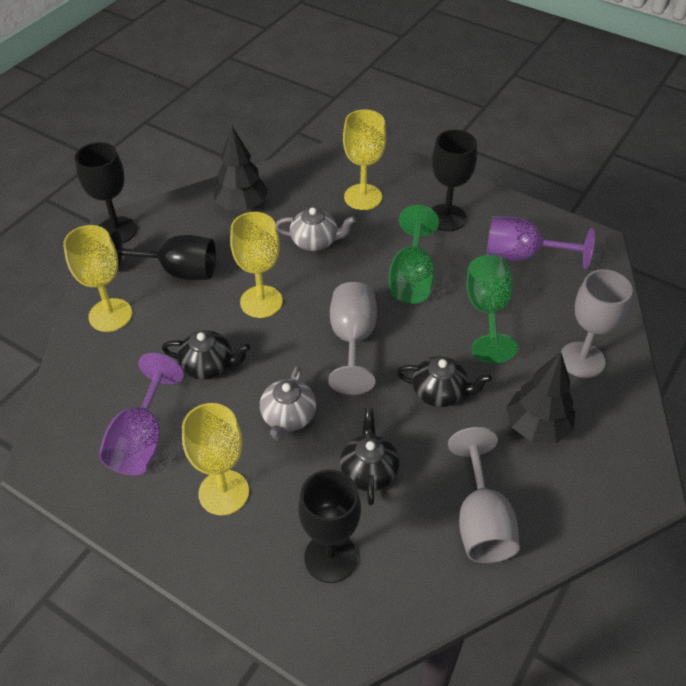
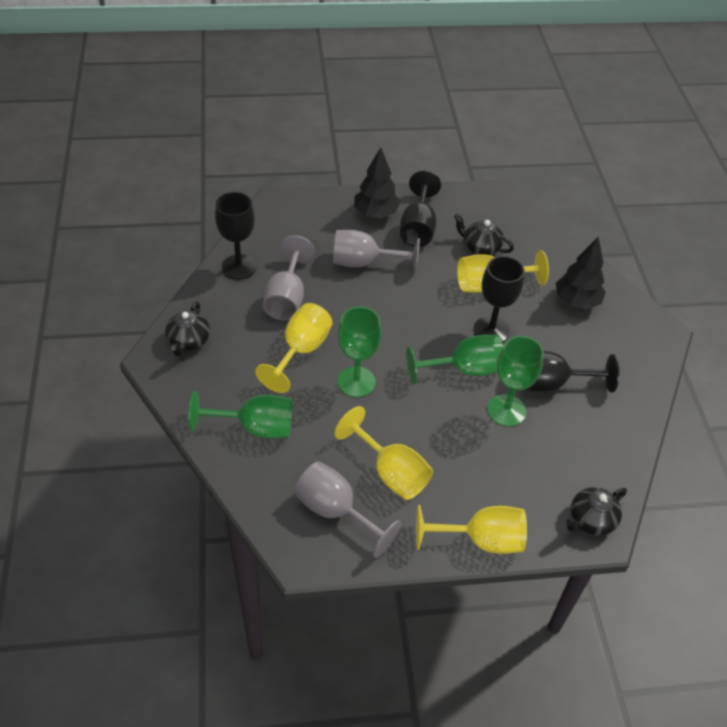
green goblet: 2 -> 4
grey teapot: 2 -> 0
purple goblet: 2 -> 0

